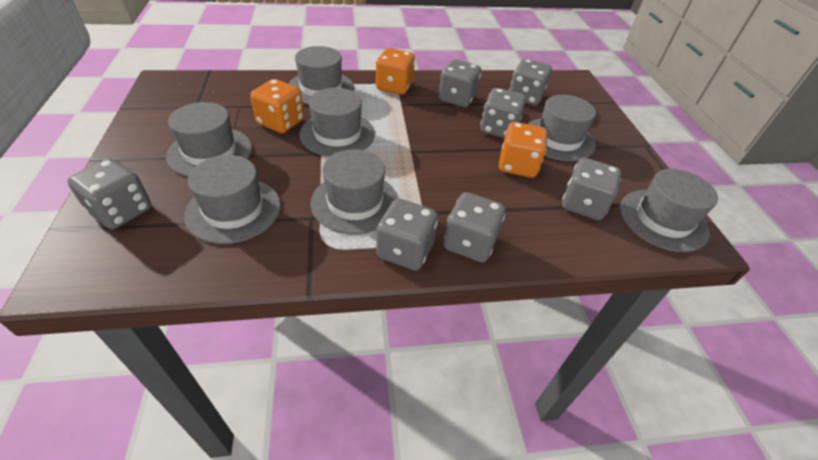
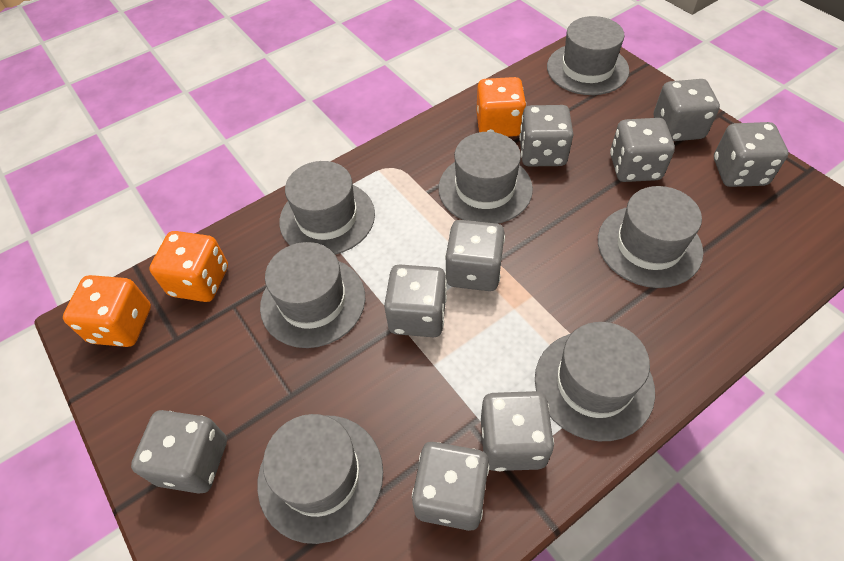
grey dice: 7 -> 9

